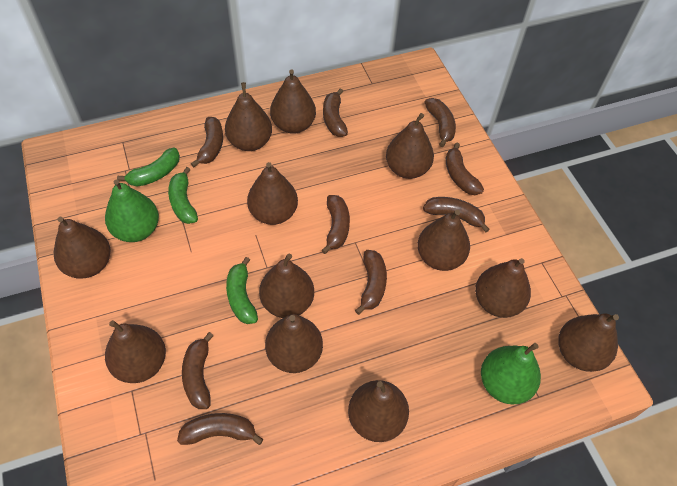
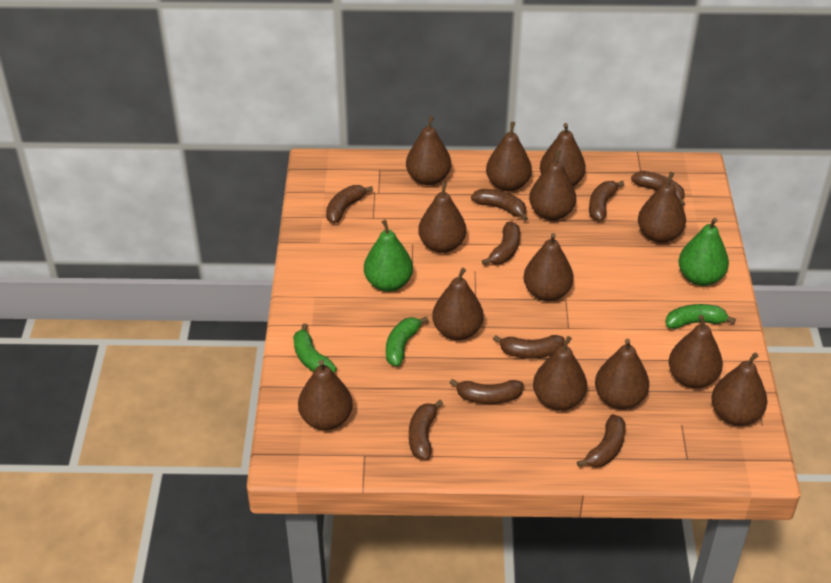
brown pear: 12 -> 13

